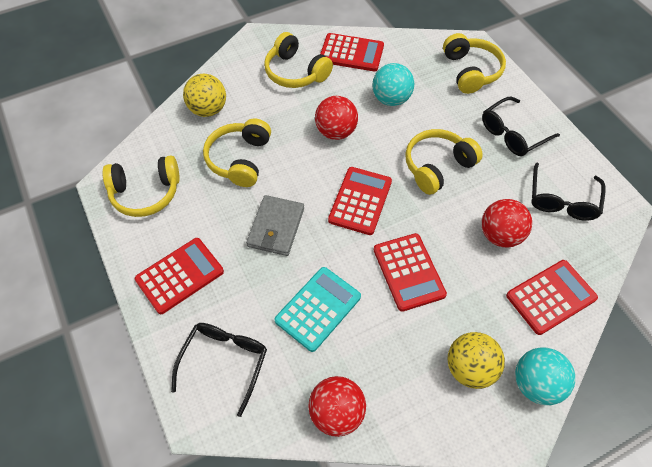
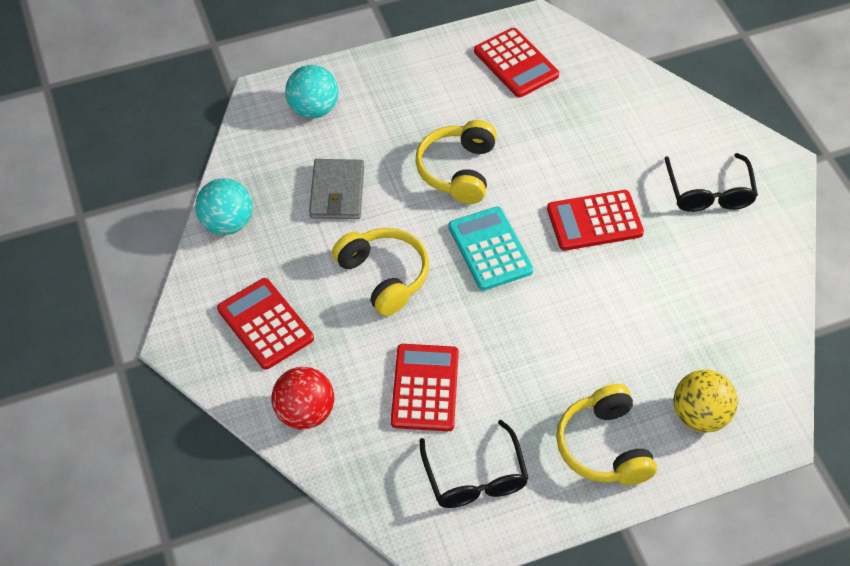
black glasses: 3 -> 2
red ball: 3 -> 1
red calculator: 5 -> 4
yellow ball: 2 -> 1
yellow headphones: 5 -> 3

